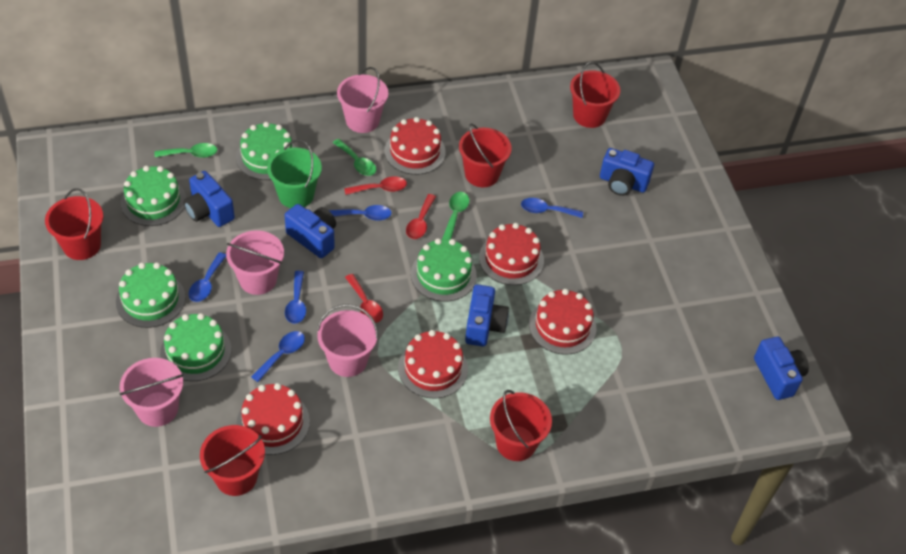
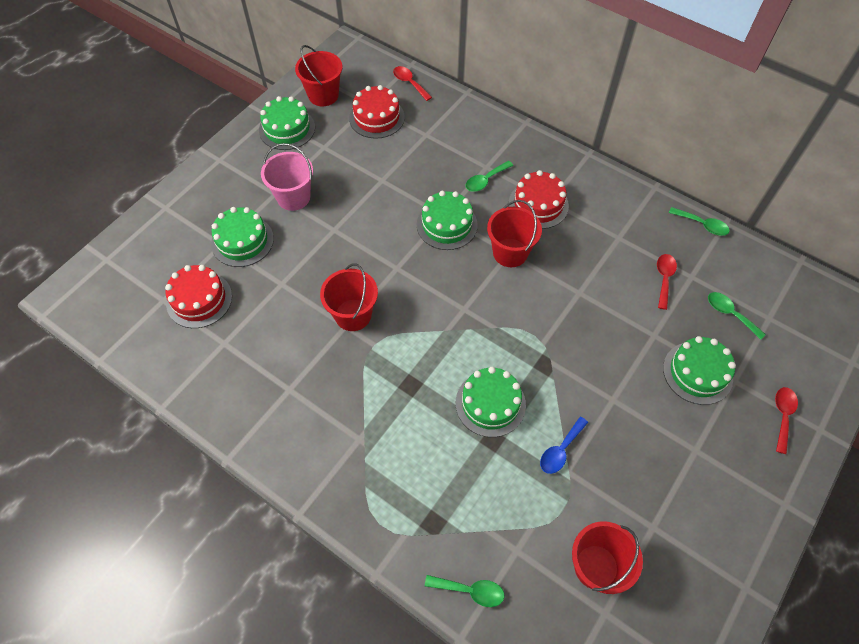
blue camera: 5 -> 0
blue spoon: 5 -> 1
green bucket: 1 -> 0
green spoon: 3 -> 4
pink bucket: 4 -> 1
red bucket: 5 -> 4
red cake: 5 -> 3

